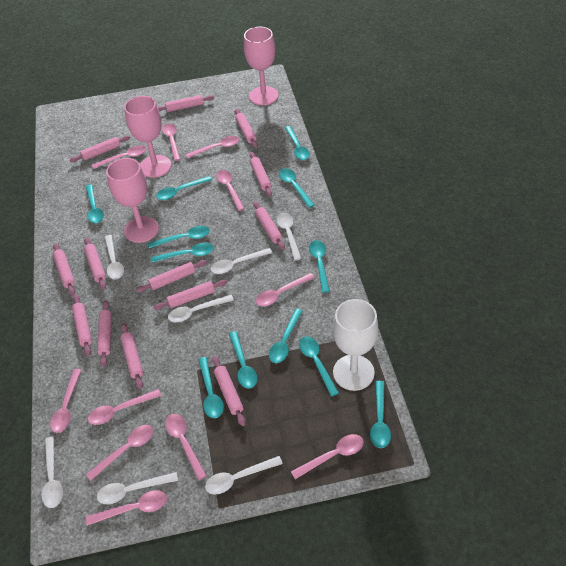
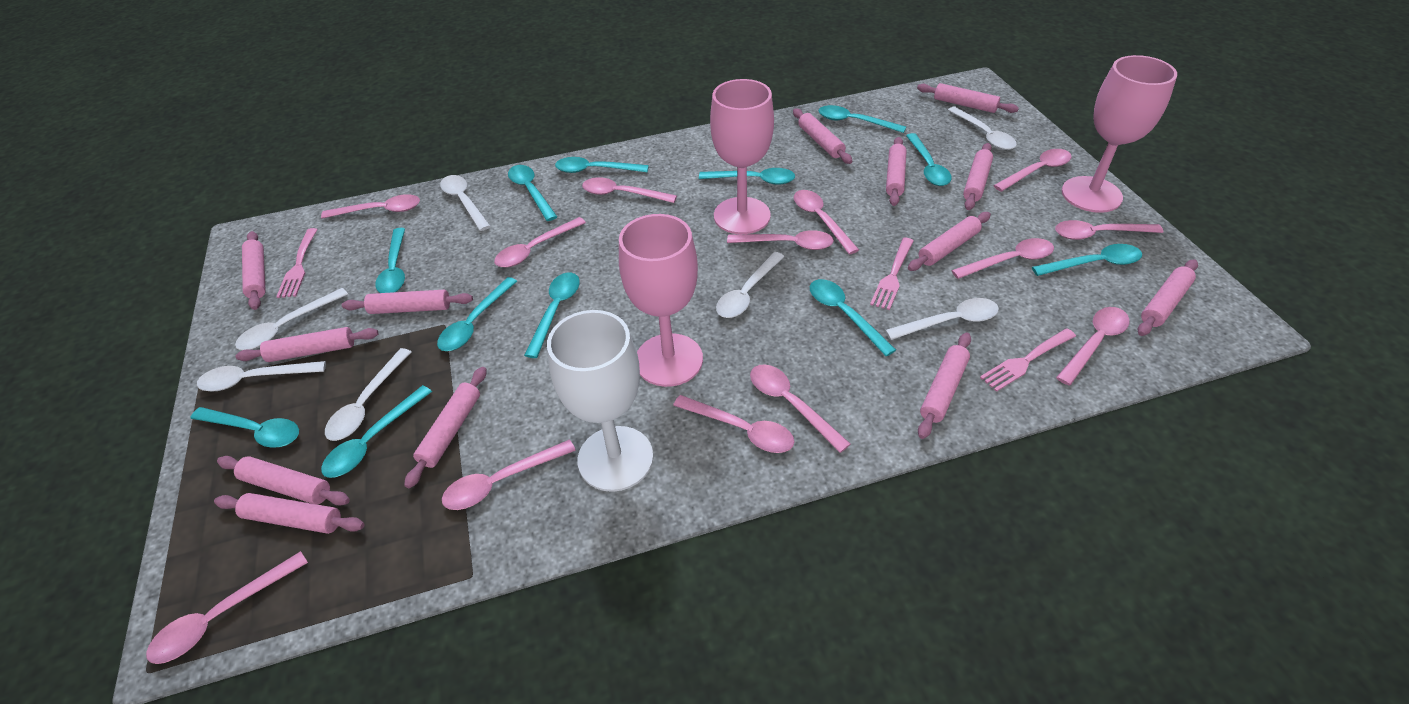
pink fork: 0 -> 3
pink spoon: 11 -> 13

